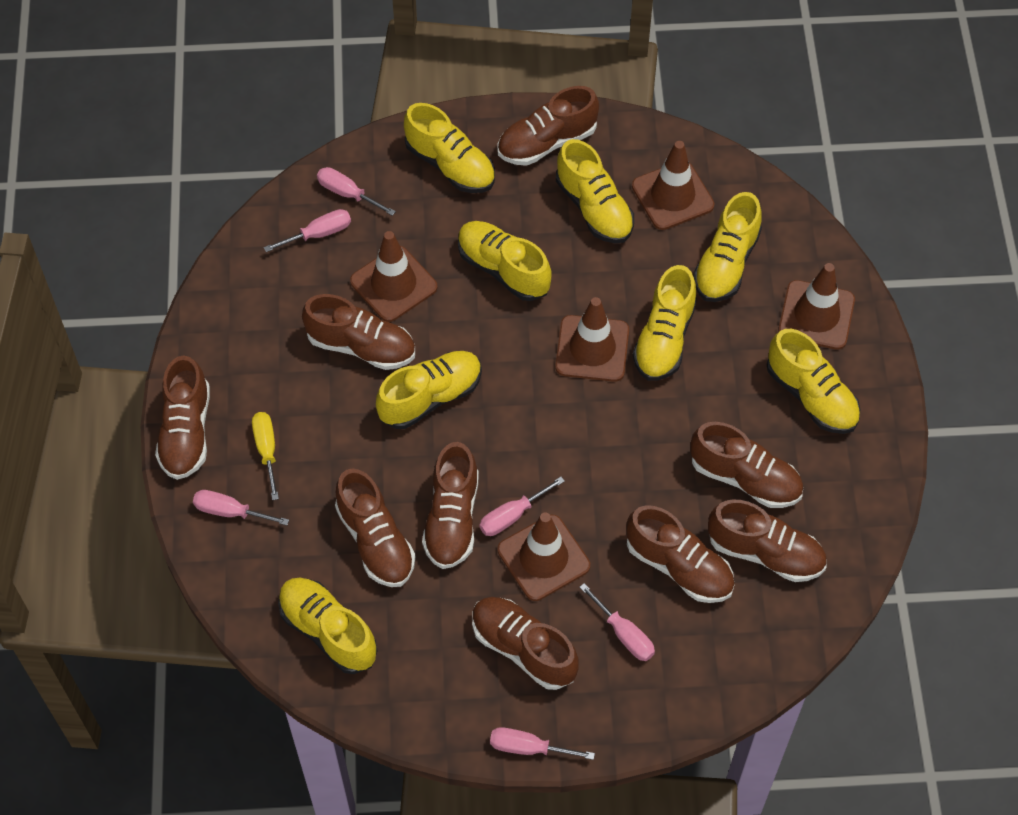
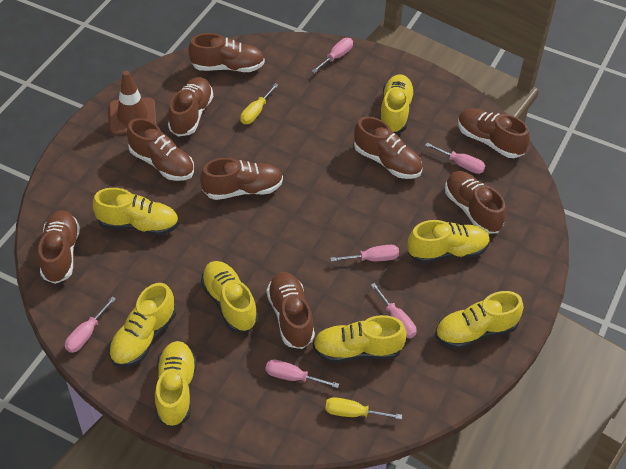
brown traffic cone: 5 -> 1
yellow screwdriver: 1 -> 2

